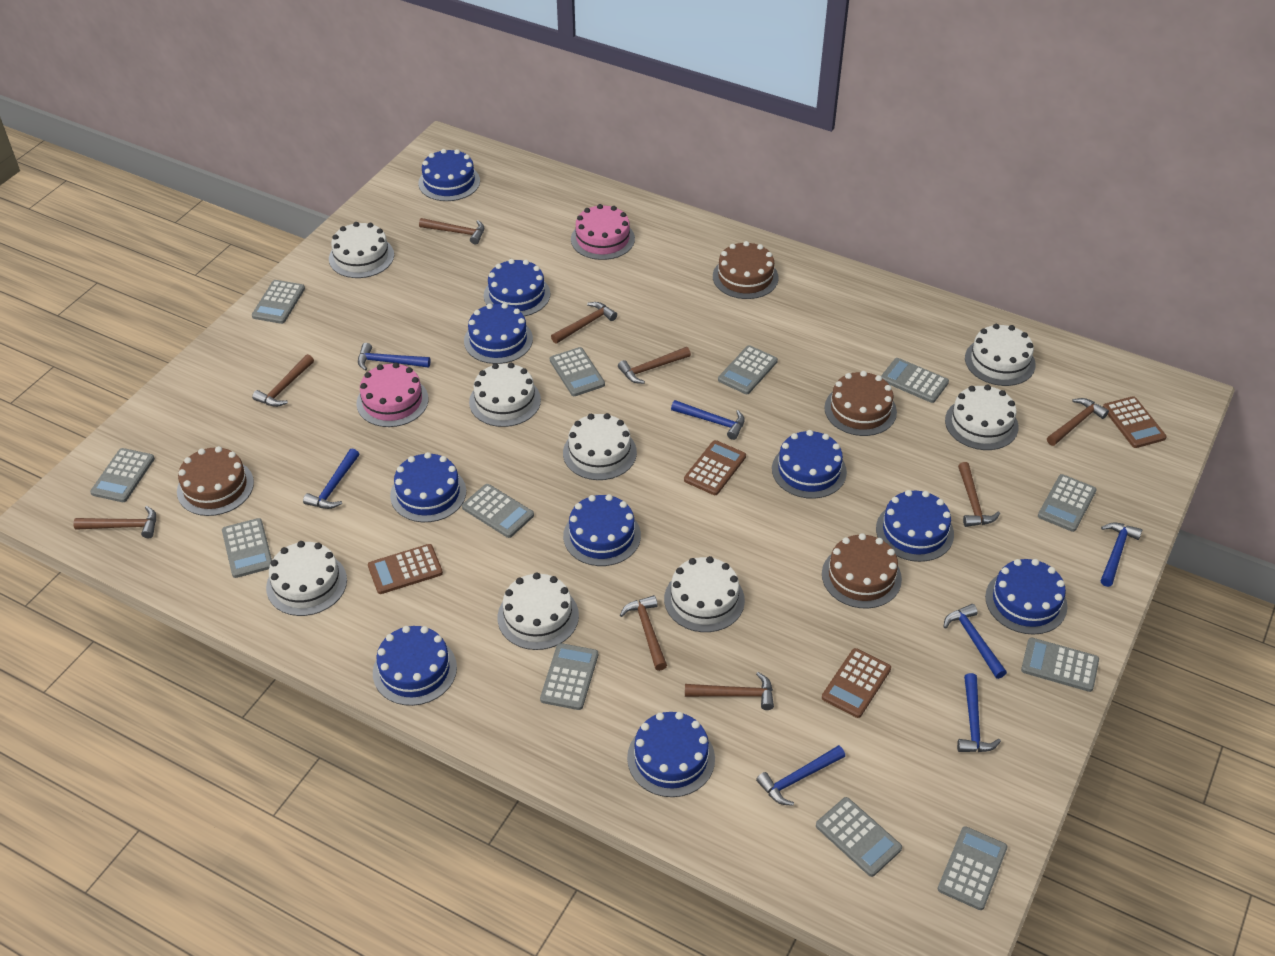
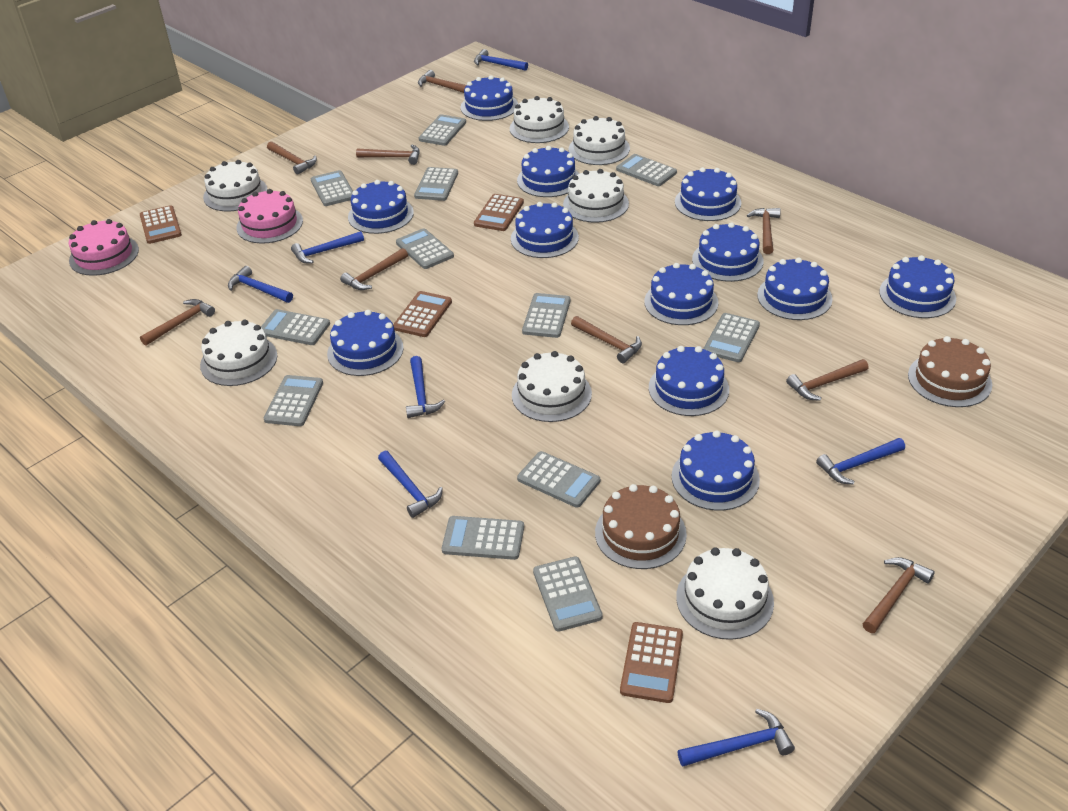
blue cake: 10 -> 12
brown cake: 4 -> 2
white cake: 8 -> 7

